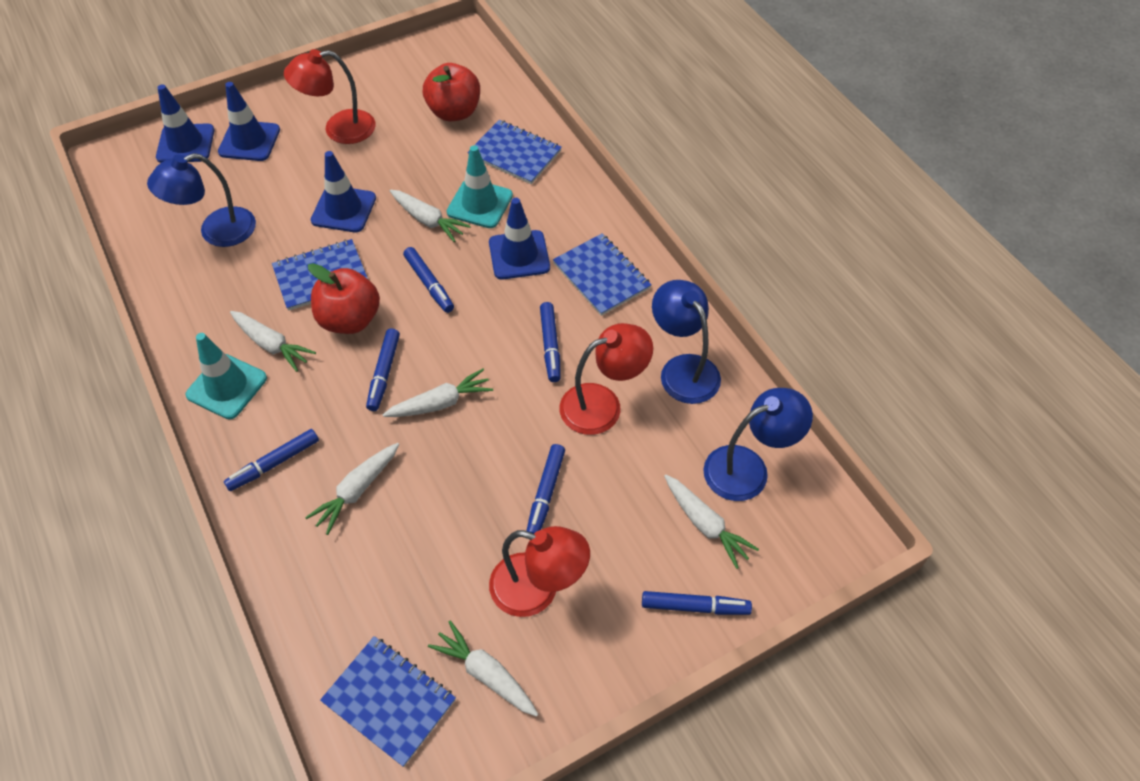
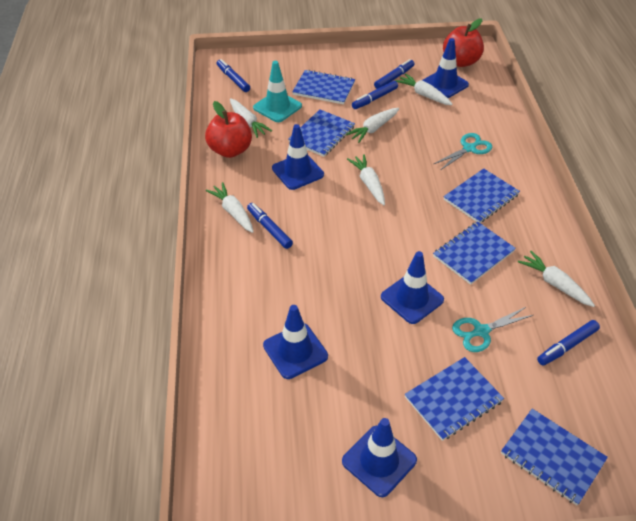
blue lamp: 3 -> 0
blue marker: 6 -> 5
blue notebook: 4 -> 6
blue traffic cone: 4 -> 5
red lamp: 3 -> 0
turquoise scissors: 0 -> 2
turquoise traffic cone: 2 -> 1

